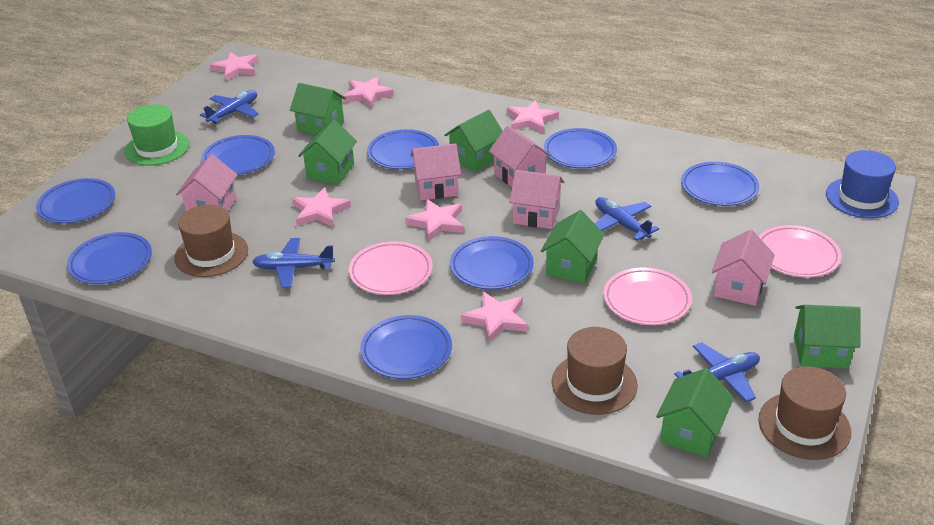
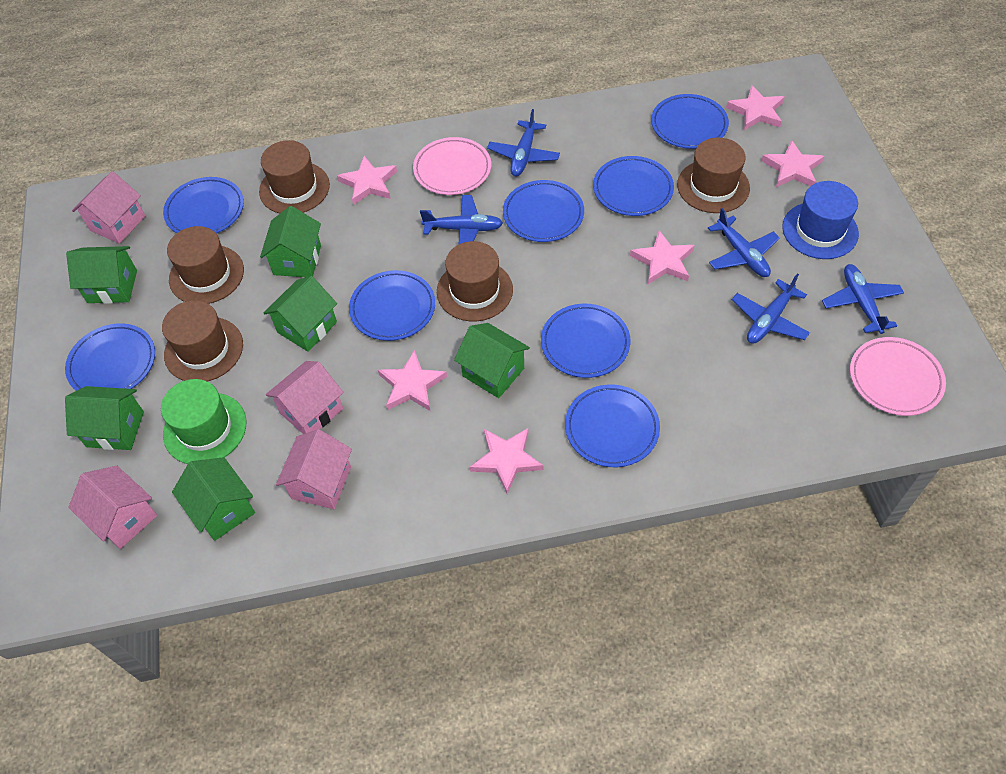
blue plane: 4 -> 5
brown hat: 3 -> 5
pink house: 5 -> 4
pink plate: 3 -> 2

